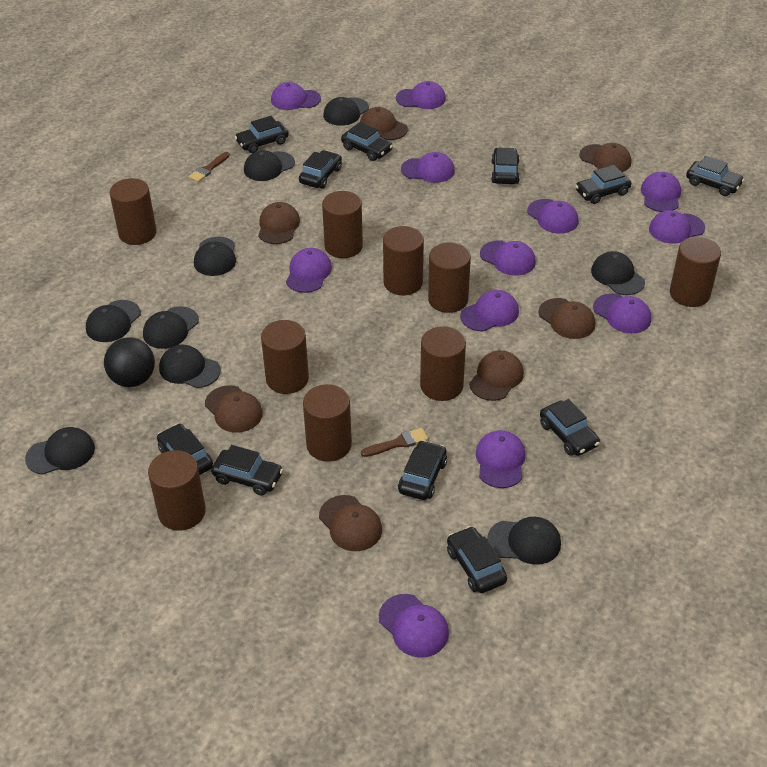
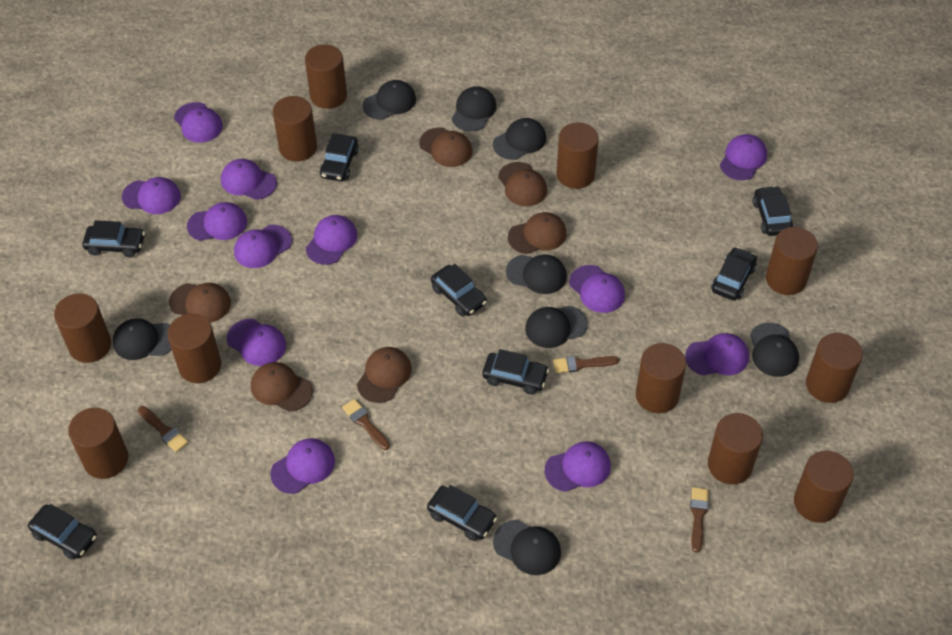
black ball: 1 -> 0
black cap: 9 -> 8
black car: 11 -> 8
brown brush: 2 -> 4
brown cap: 7 -> 6
brown cylinder: 9 -> 11

